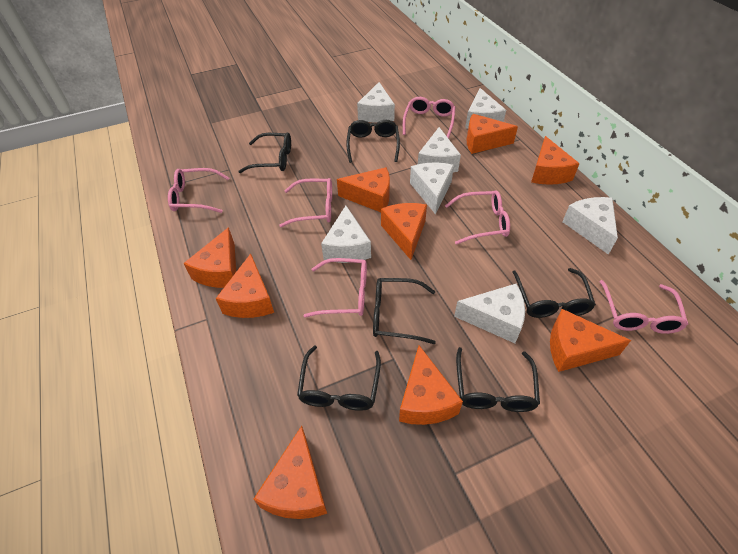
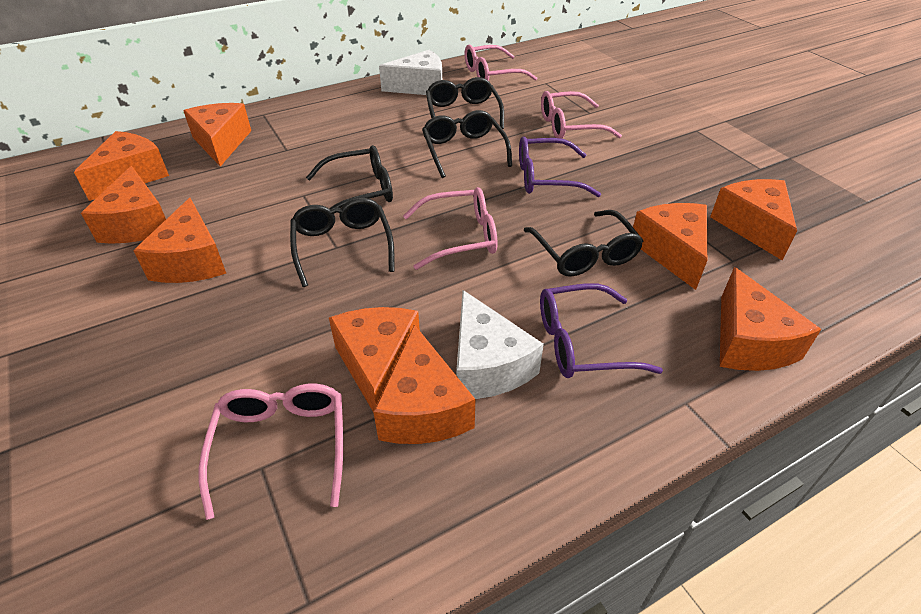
black glasses: 6 -> 5
pink glasses: 6 -> 4
purple glasses: 0 -> 2
white cheese: 7 -> 2

